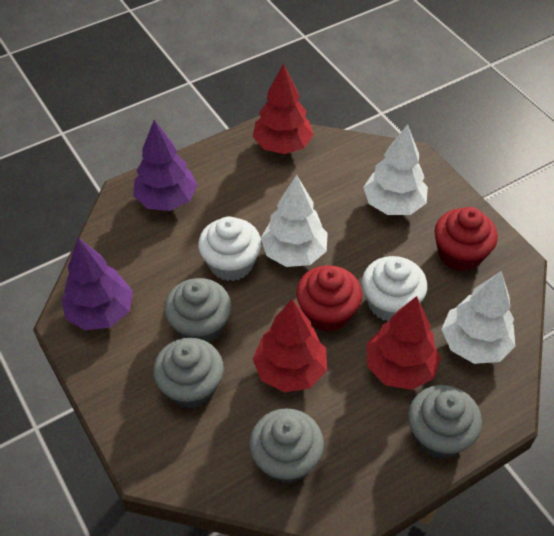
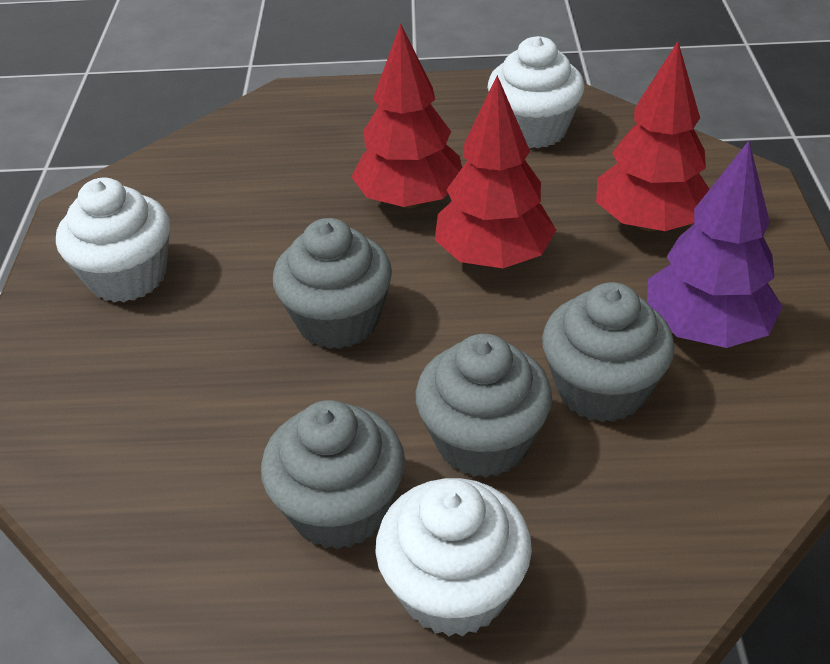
purple tree: 2 -> 1
red cupcake: 2 -> 0
white cupcake: 2 -> 3
white tree: 3 -> 0

